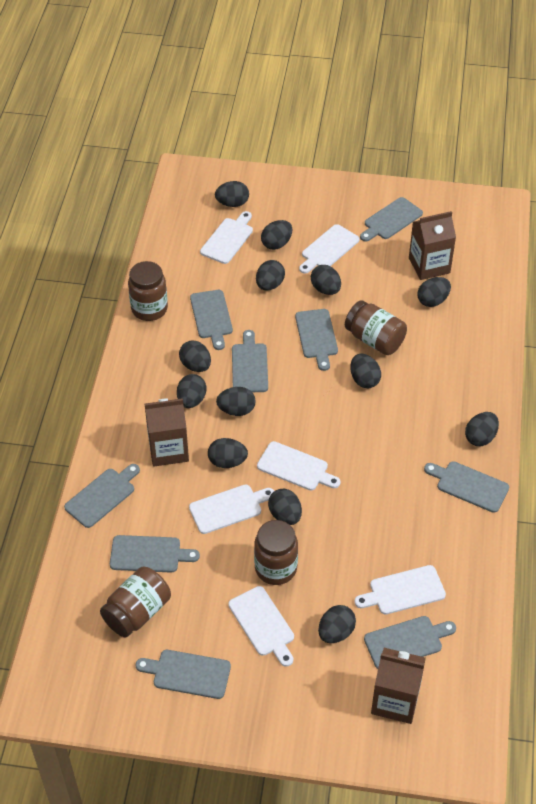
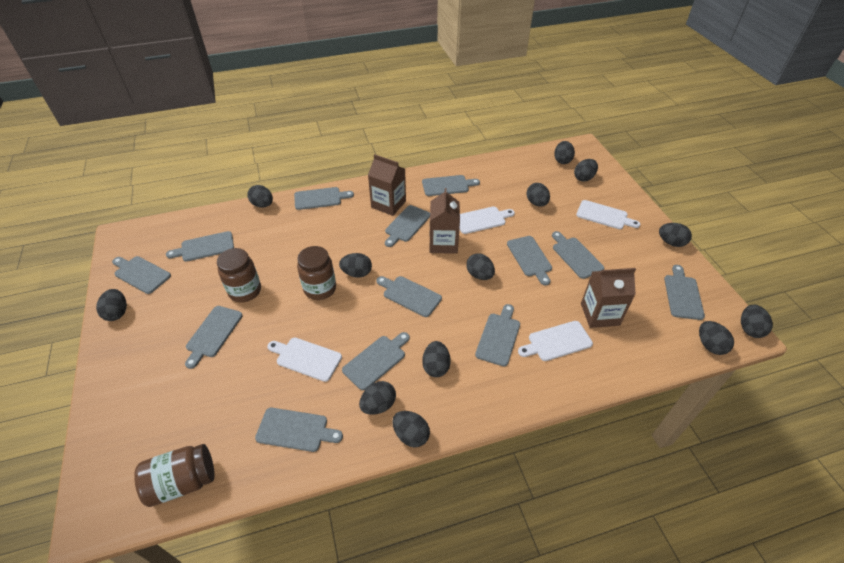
brown jar: 4 -> 3
grey cutting board: 9 -> 13
white cutting board: 6 -> 4

